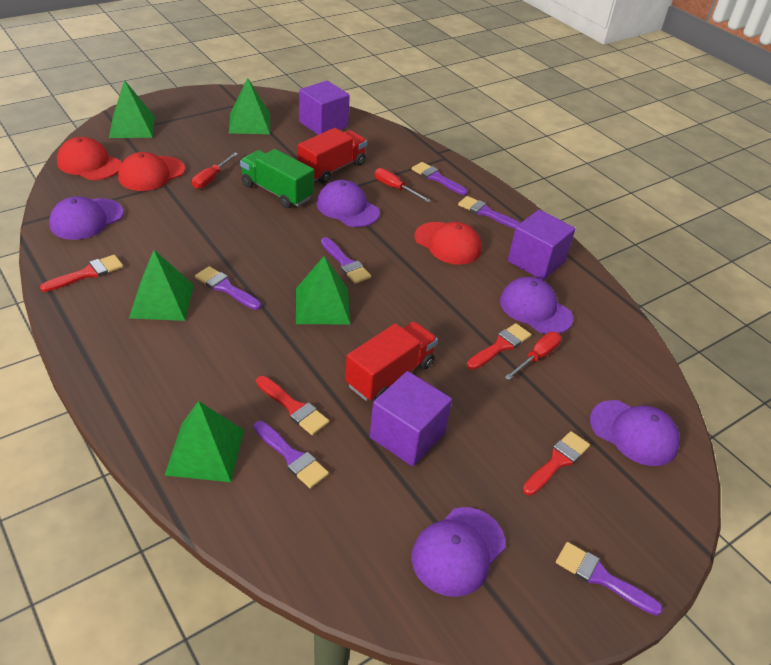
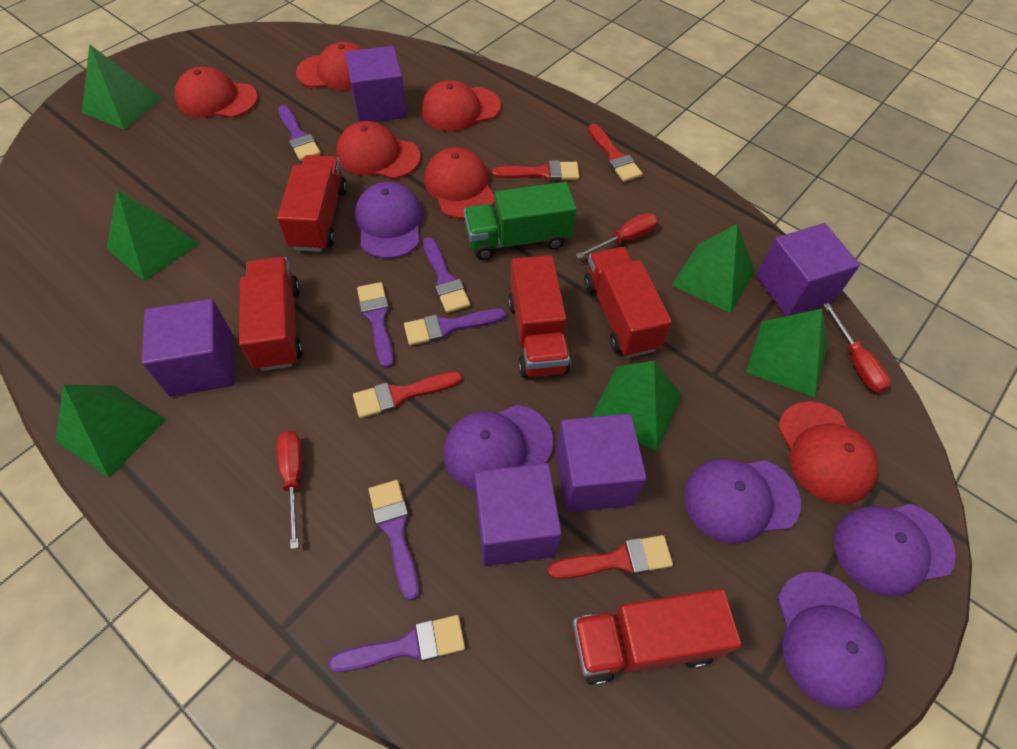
green pyramid: 5 -> 6
purple cube: 3 -> 5
red cap: 3 -> 6
red truck: 2 -> 5

